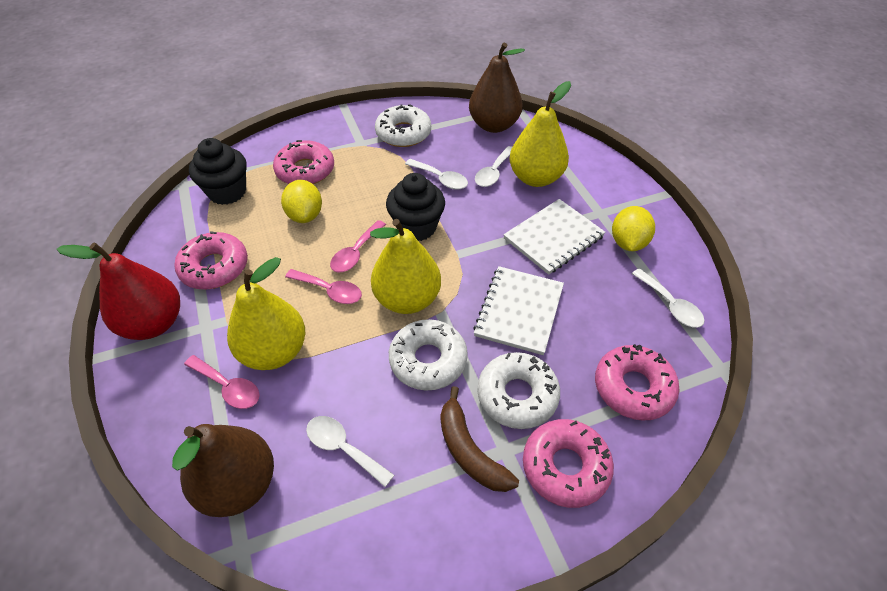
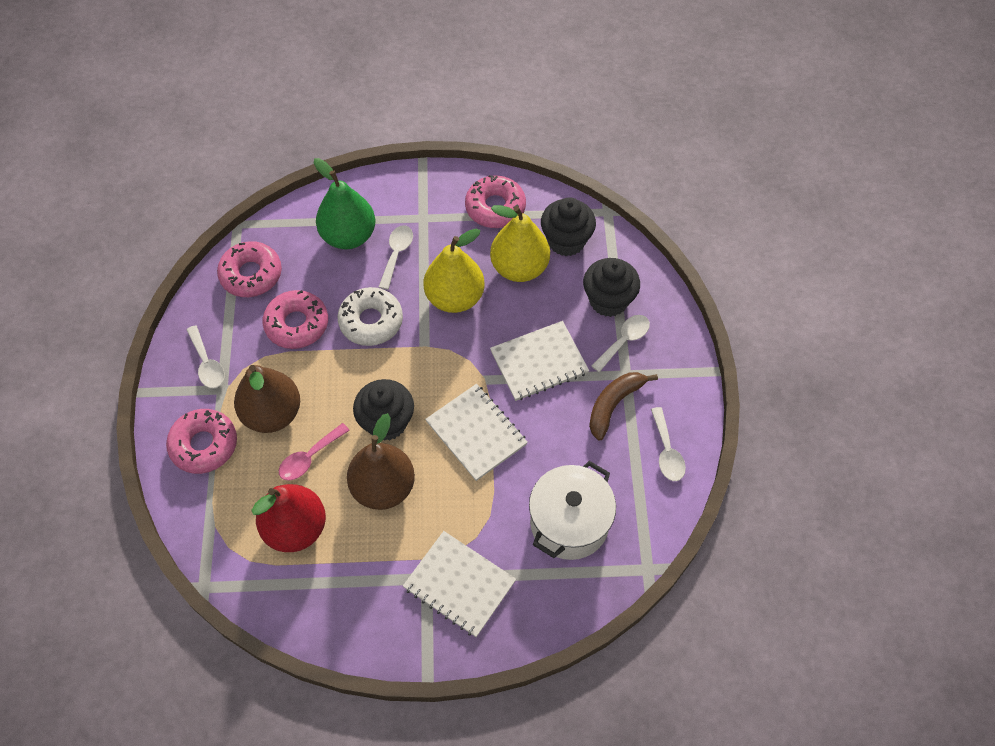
black cupcake: 2 -> 3
green pear: 0 -> 1
pink spoon: 3 -> 1
white donut: 3 -> 1
white notebook: 2 -> 3
white pot: 0 -> 1
yellow lemon: 2 -> 0
yellow pear: 3 -> 2

